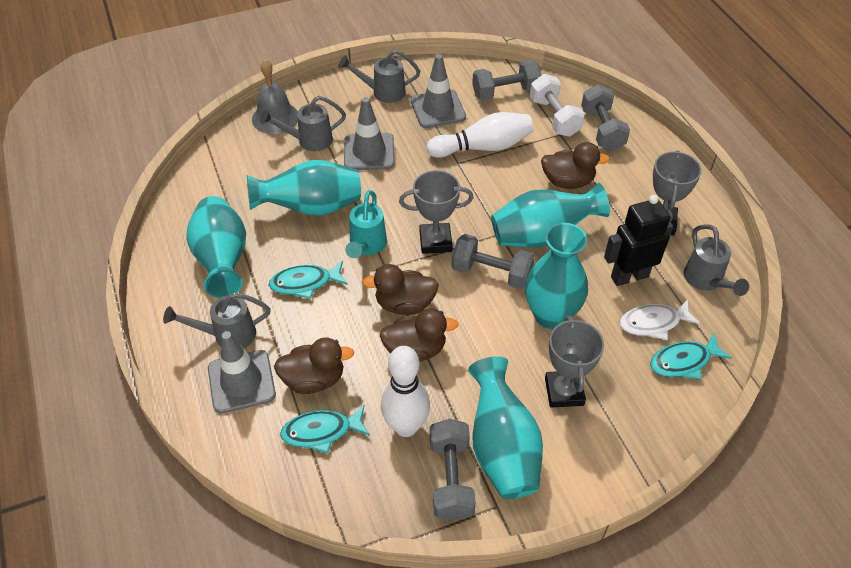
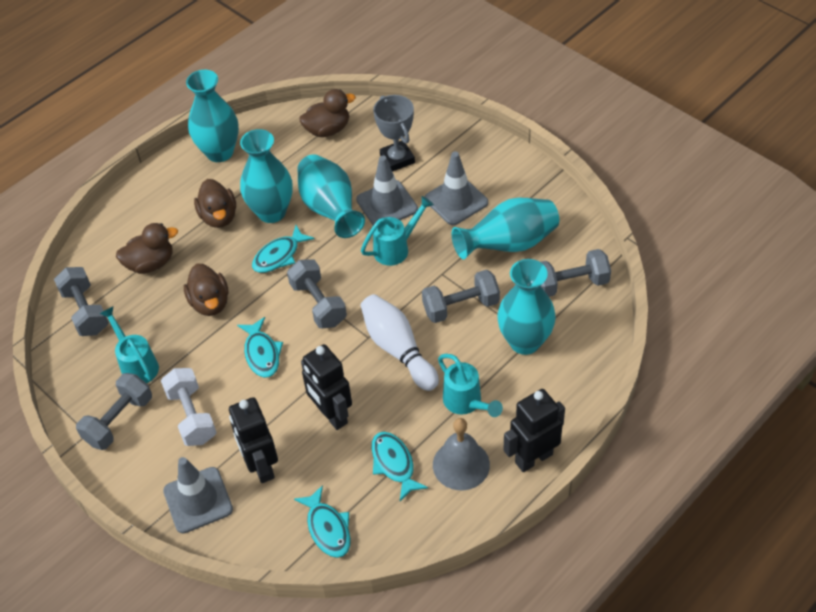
black robot: 1 -> 3
grey dumbbell: 4 -> 5
grey trophy: 3 -> 1
grey watering can: 4 -> 0
turquoise fish: 3 -> 4
turquoise watering can: 1 -> 3
white bowling pin: 2 -> 1
white fish: 1 -> 0

